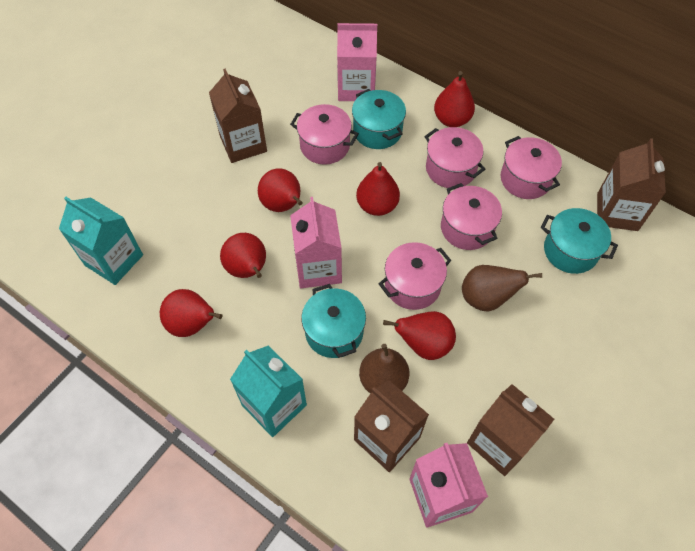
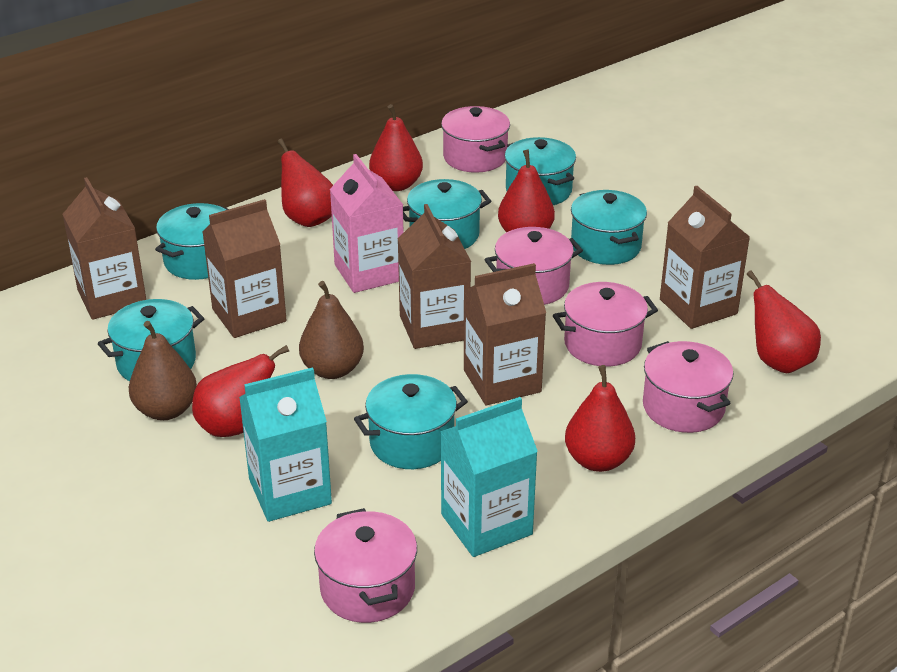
brown carton: 4 -> 5
pink carton: 3 -> 1
turquoise pot: 3 -> 6

